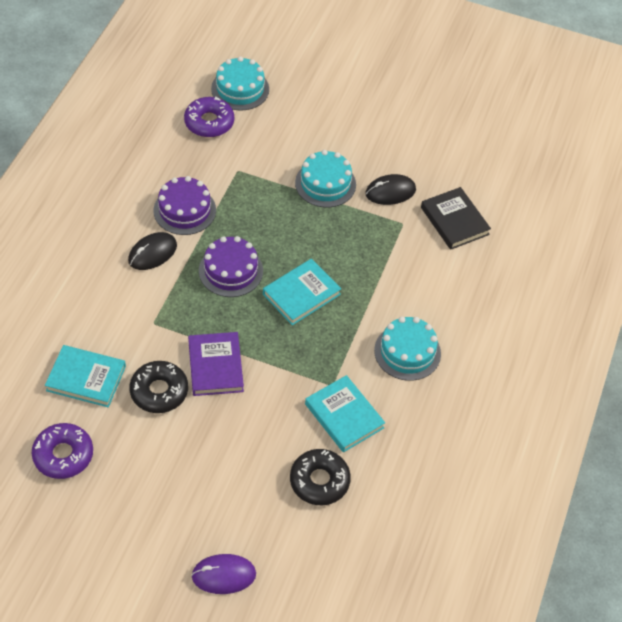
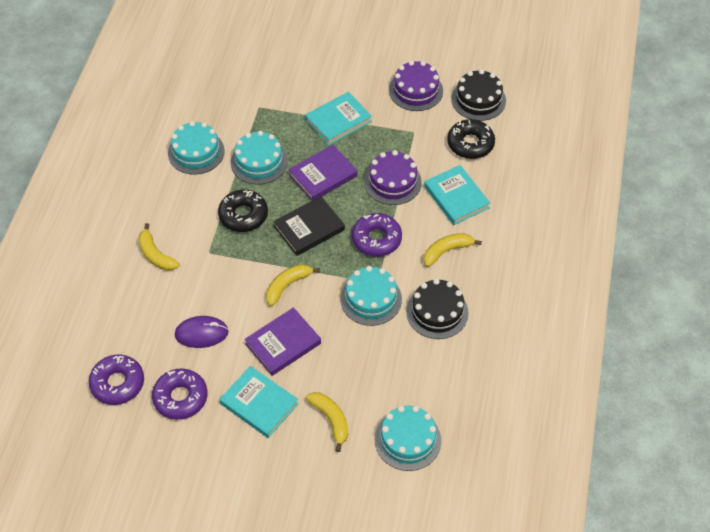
black cake: 0 -> 2
black mouse: 2 -> 0
purple book: 1 -> 2
purple donut: 2 -> 3
turquoise cake: 3 -> 4
yellow banana: 0 -> 4

